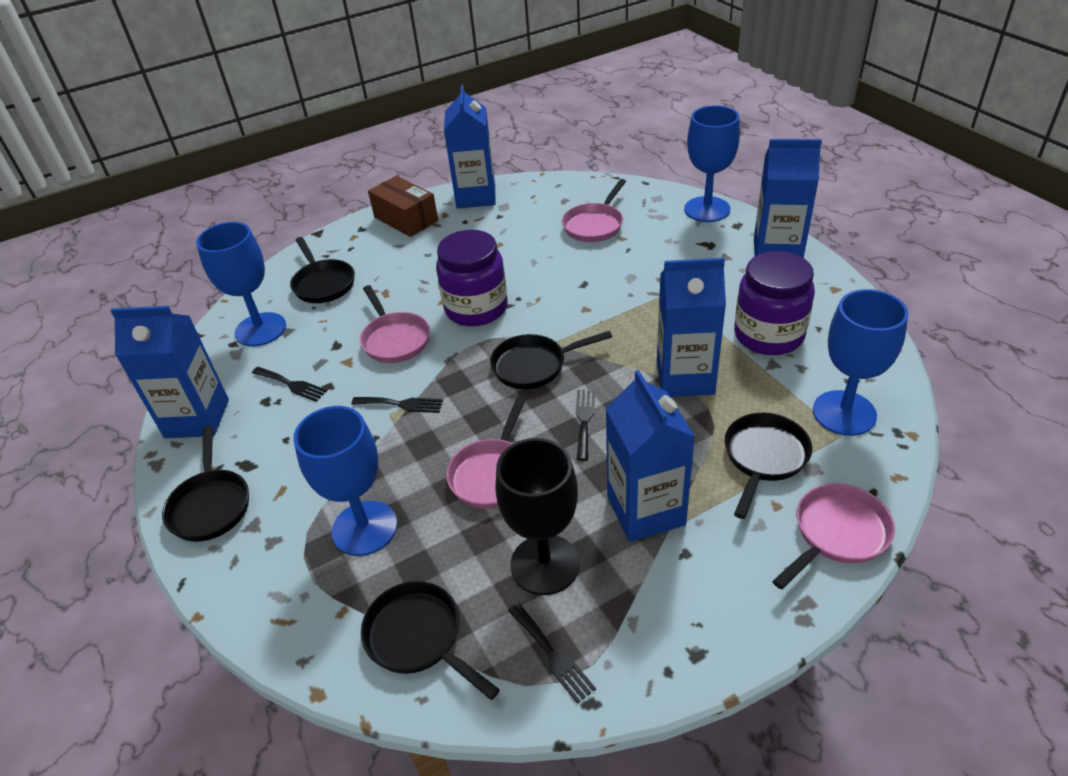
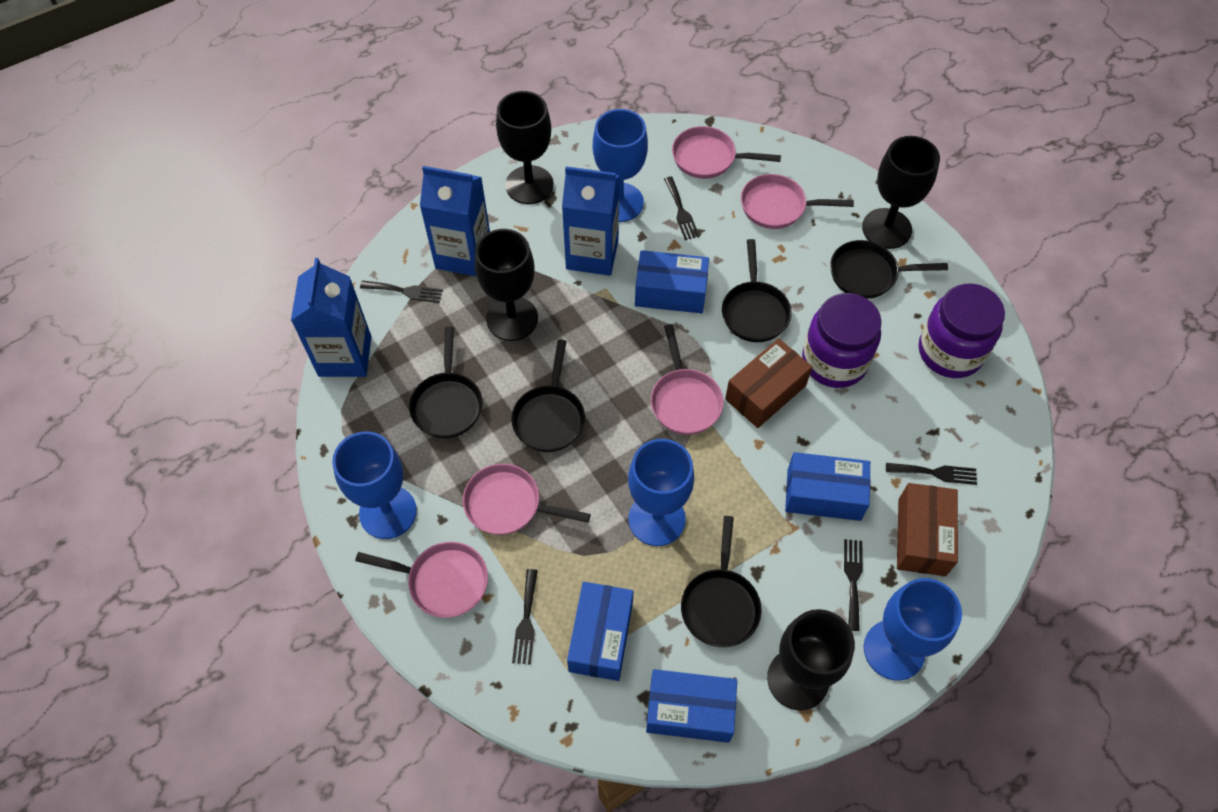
black fork: 4 -> 5
black goblet: 1 -> 4
blue box: 0 -> 4
blue carton: 5 -> 3
brown box: 1 -> 2
pink pan: 4 -> 5

